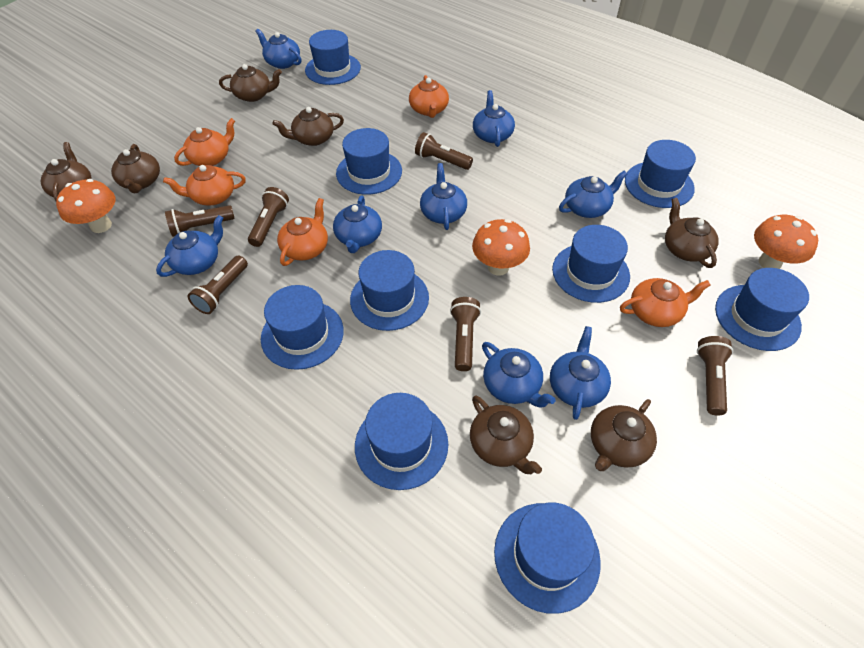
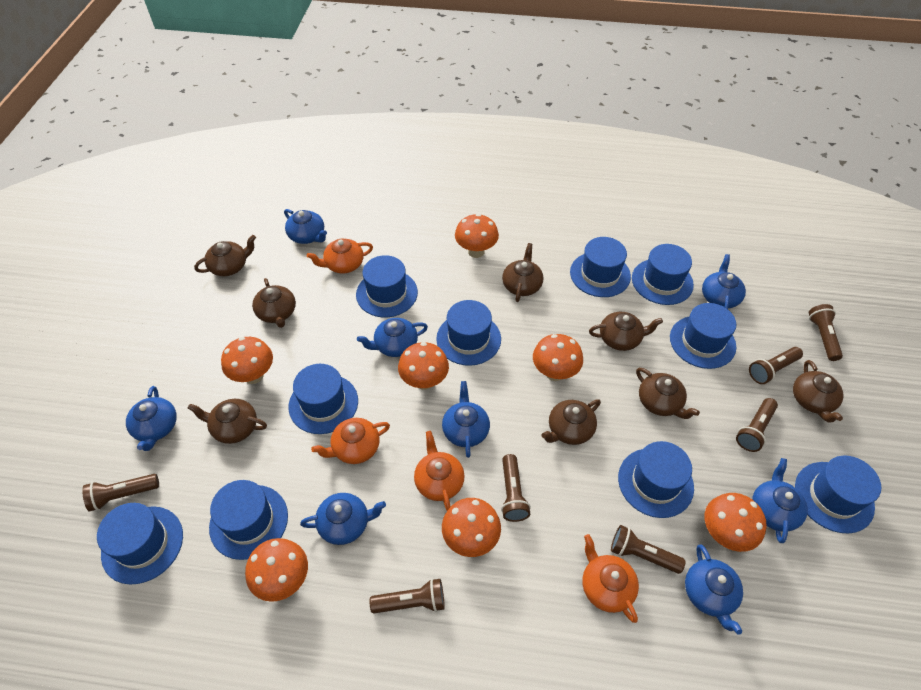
blue hat: 9 -> 10
brown flashlight: 6 -> 7
brown teapot: 7 -> 8
orange mushroom: 3 -> 7
orange teapot: 5 -> 4

